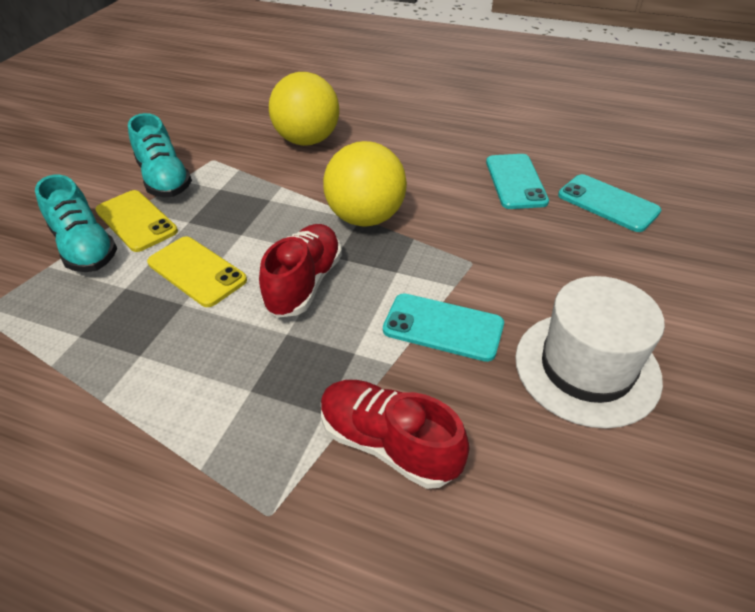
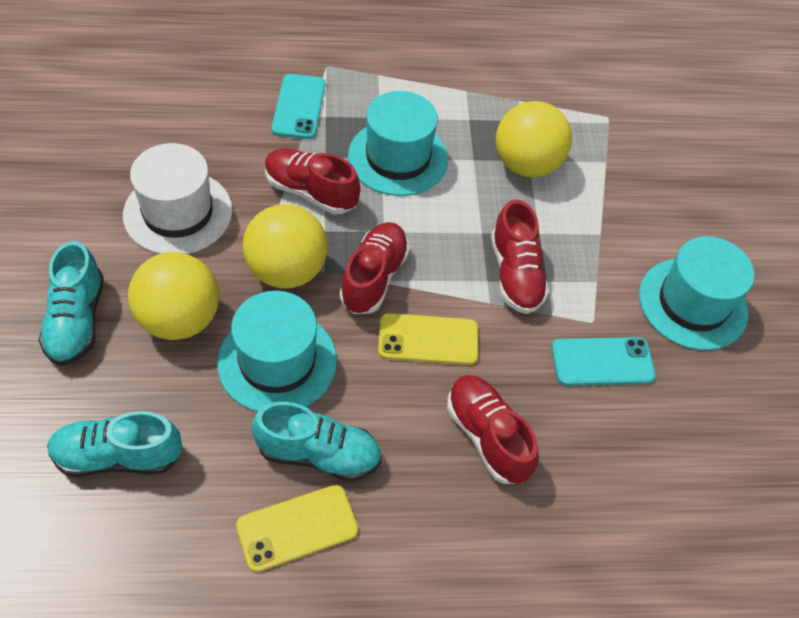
red shoe: 2 -> 4
turquoise hat: 0 -> 3
turquoise phone: 3 -> 2
turquoise shoe: 2 -> 3
yellow ball: 2 -> 3

